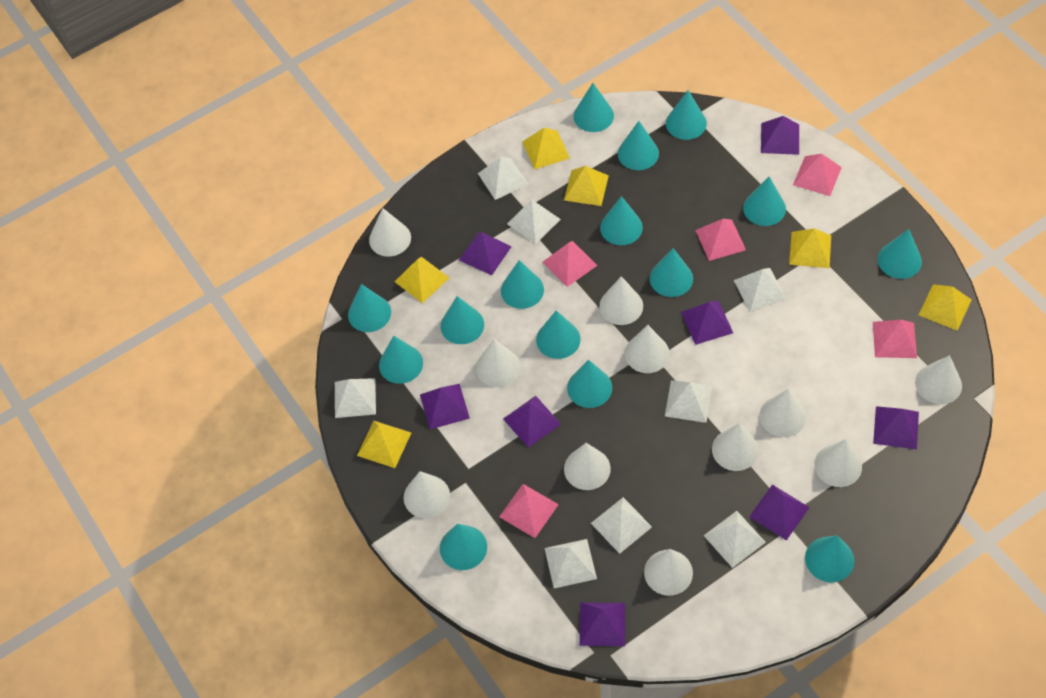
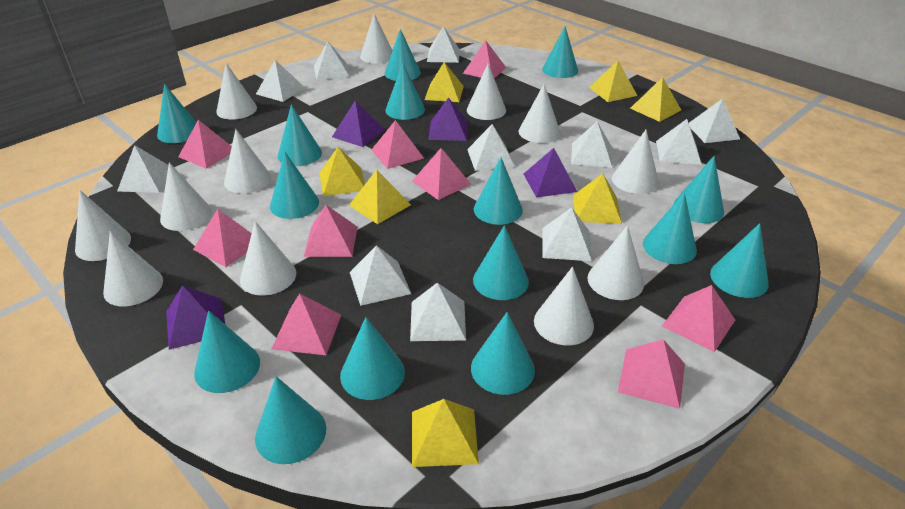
pink pyramid: 5 -> 9
purple pyramid: 8 -> 4
white cone: 11 -> 12
white pyramid: 8 -> 11
yellow pyramid: 6 -> 7

